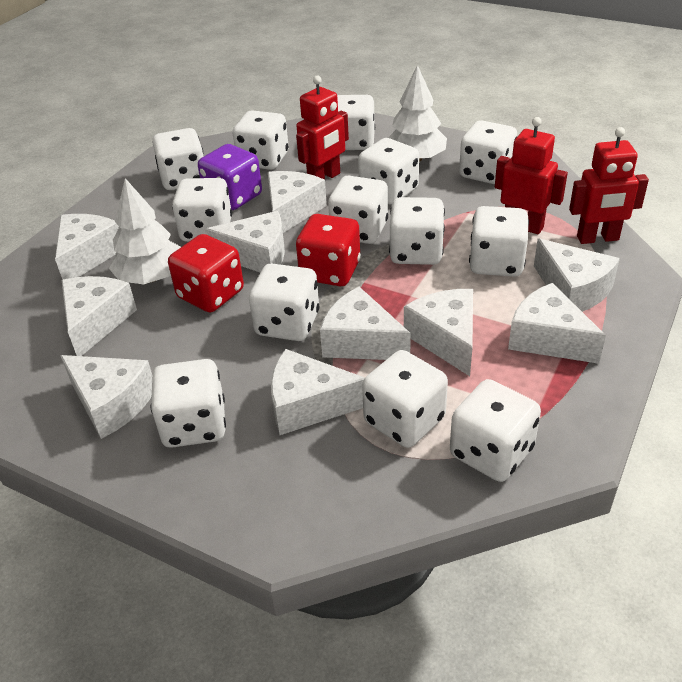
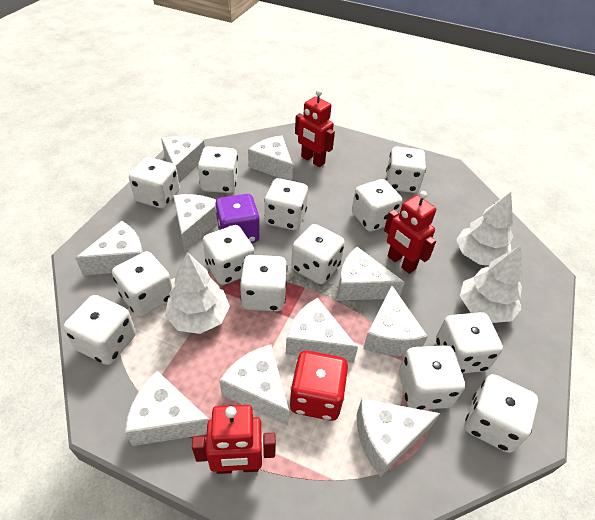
red dice: 2 -> 1
white tree: 2 -> 3

